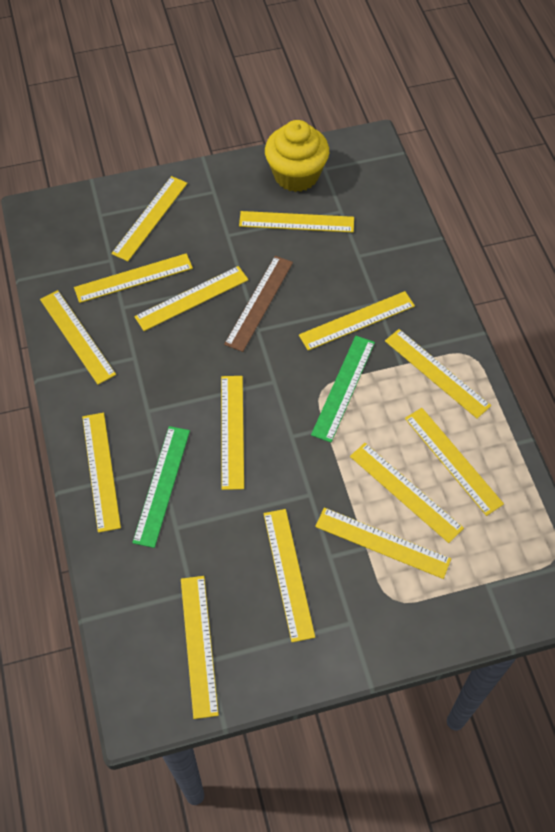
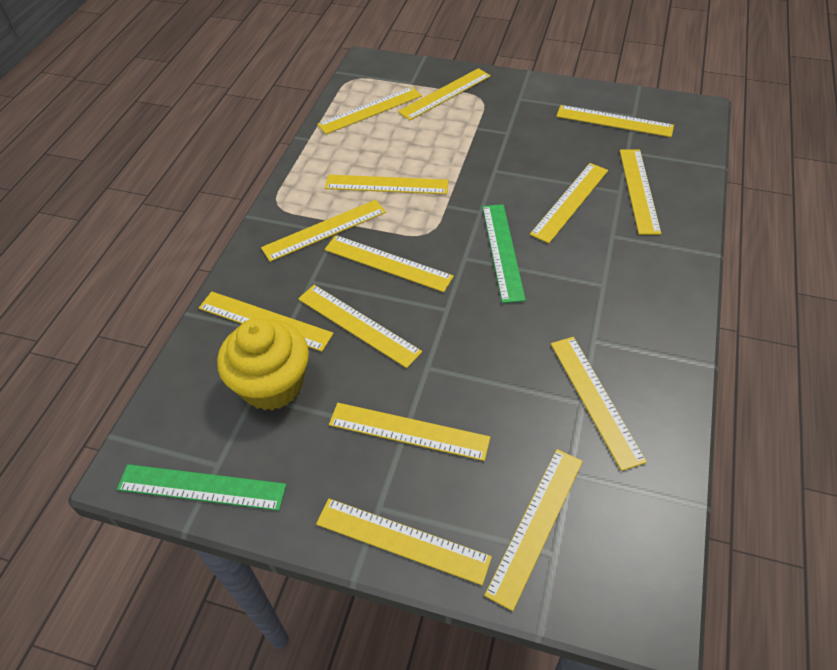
brown ruler: 1 -> 0

